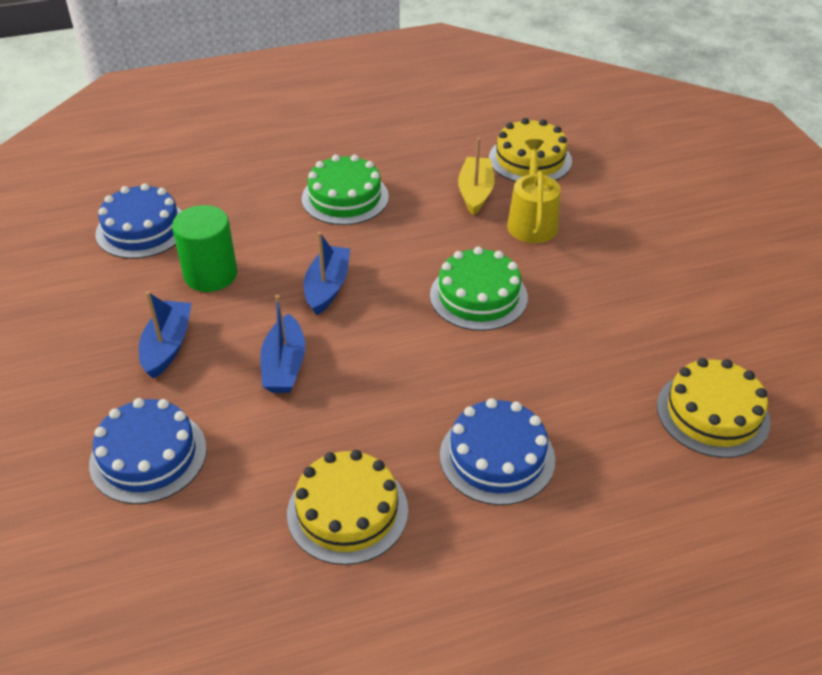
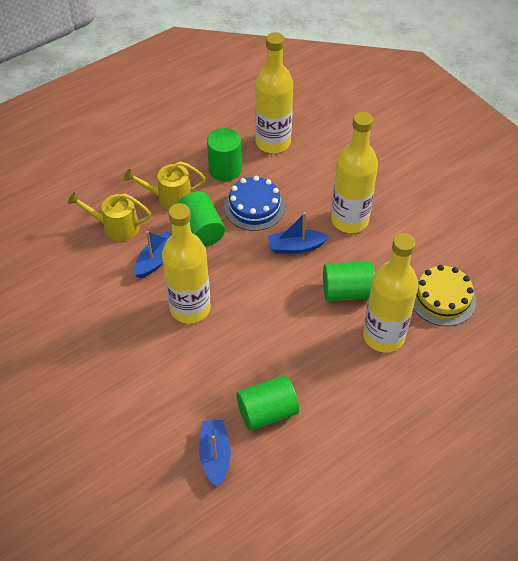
blue cake: 3 -> 1
green cake: 2 -> 0
green cylinder: 1 -> 4
yellow boat: 1 -> 0
yellow bottle: 0 -> 4
yellow cake: 3 -> 1
yellow watering can: 1 -> 2

